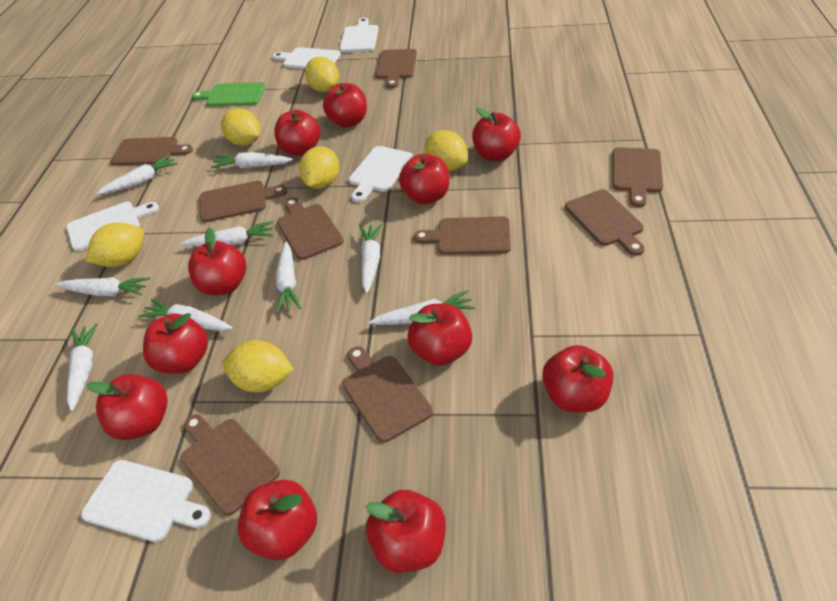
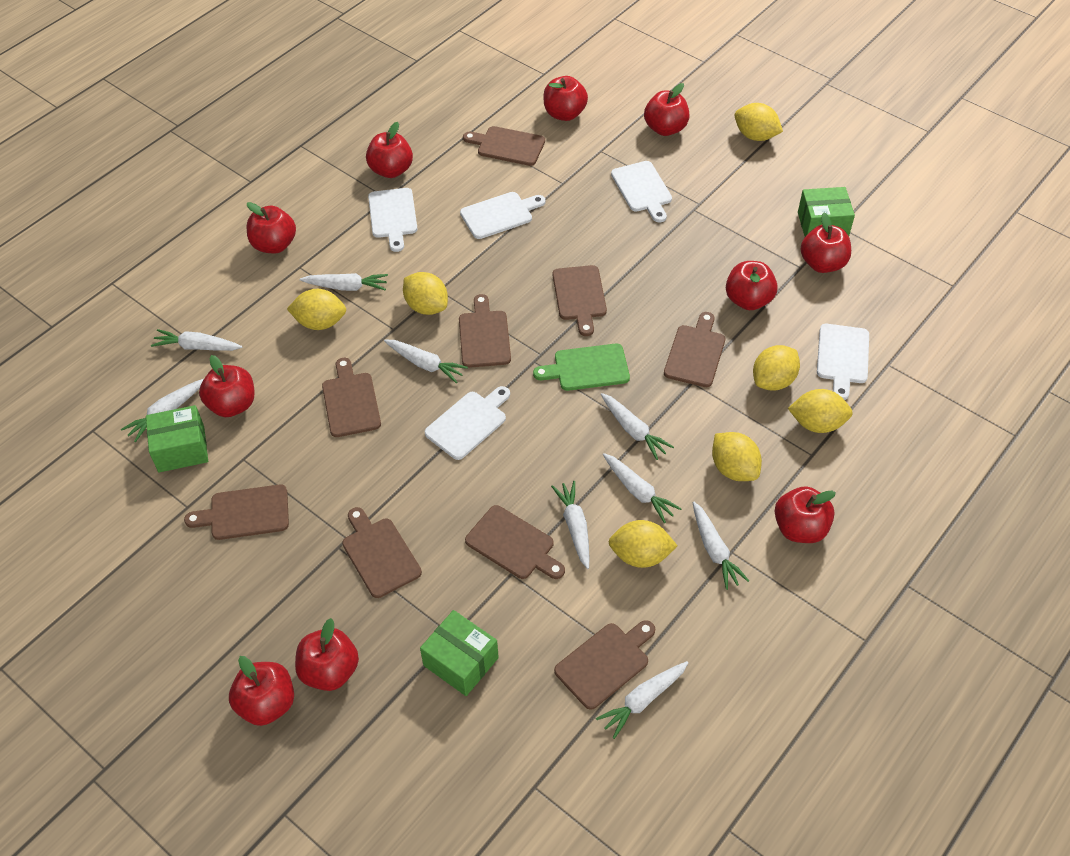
green box: 0 -> 3
red apple: 11 -> 10
yellow lemon: 6 -> 7

